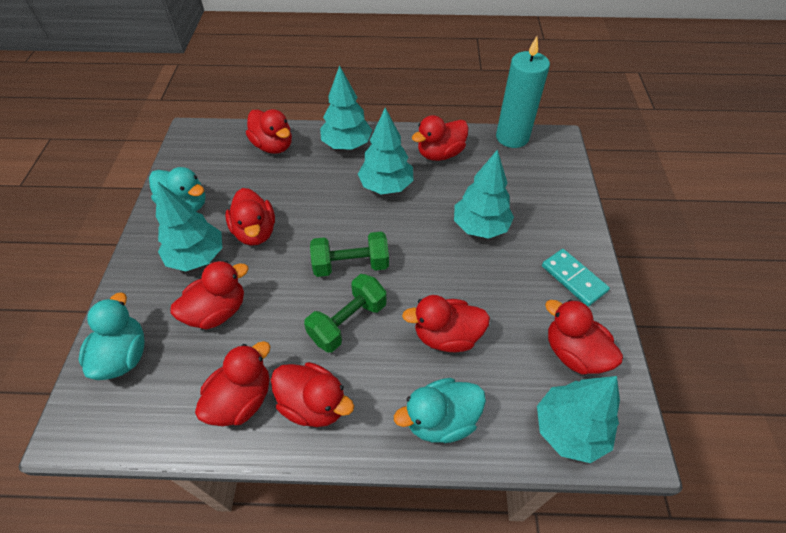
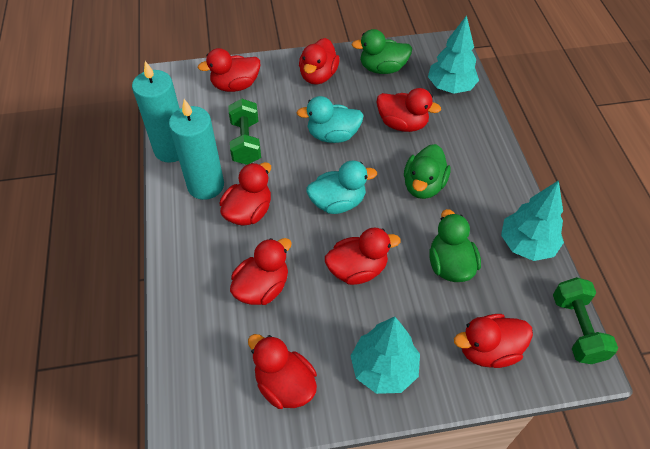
green duck: 0 -> 3
turquoise candle: 1 -> 2
turquoise domino: 1 -> 0
turquoise duck: 3 -> 2
turquoise tree: 5 -> 3

